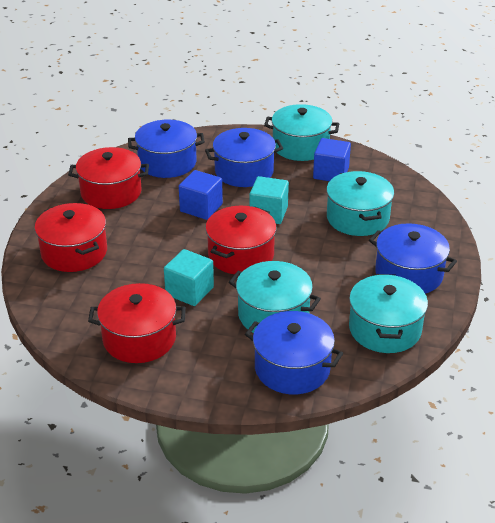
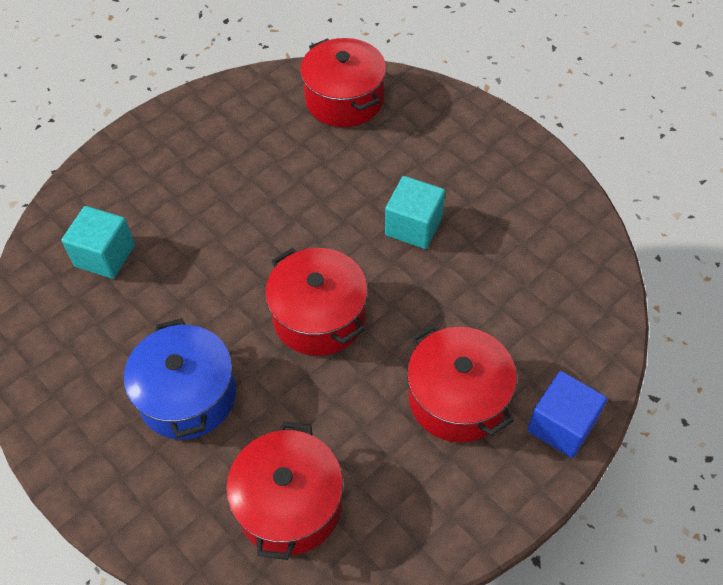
blue cube: 2 -> 1
blue pot: 4 -> 1
turquoise pot: 4 -> 0

